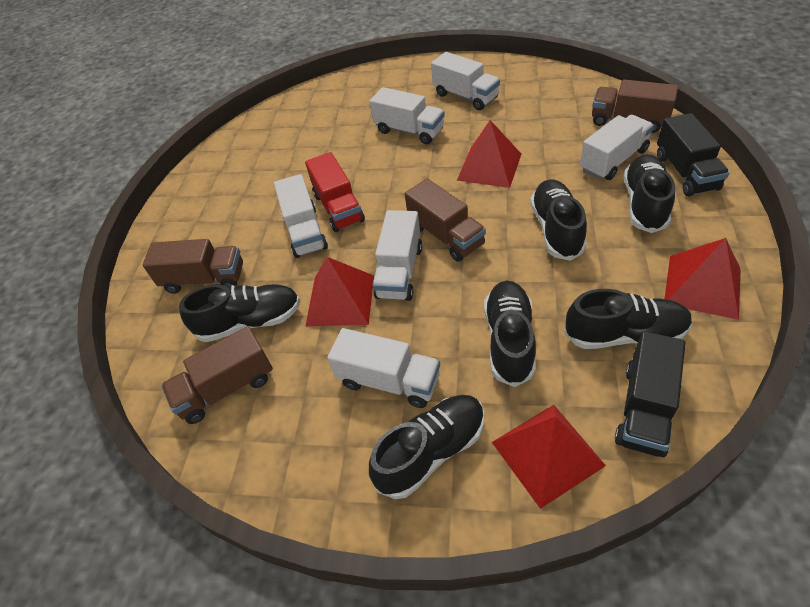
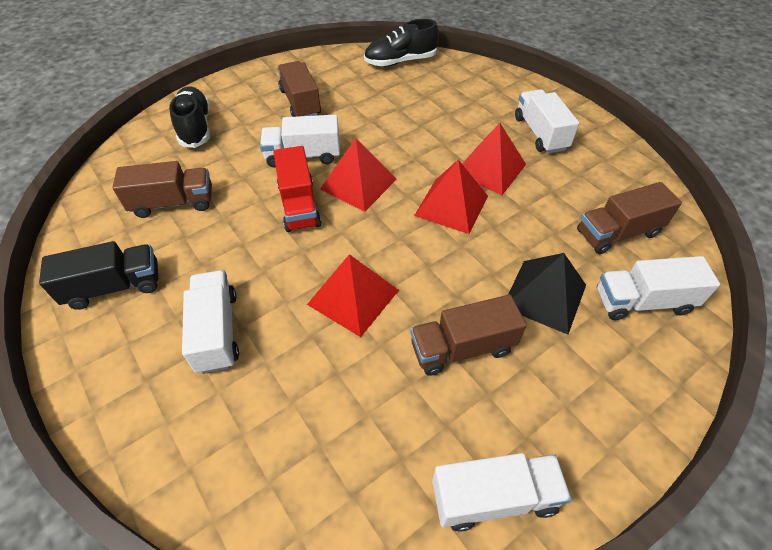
black pyramid: 0 -> 1
black shoe: 6 -> 2
black truck: 2 -> 1
white truck: 6 -> 5

